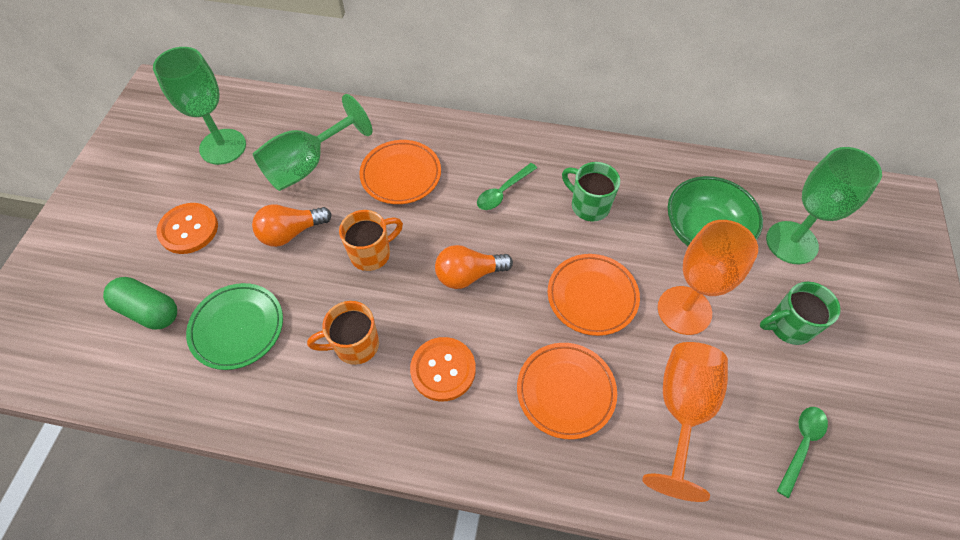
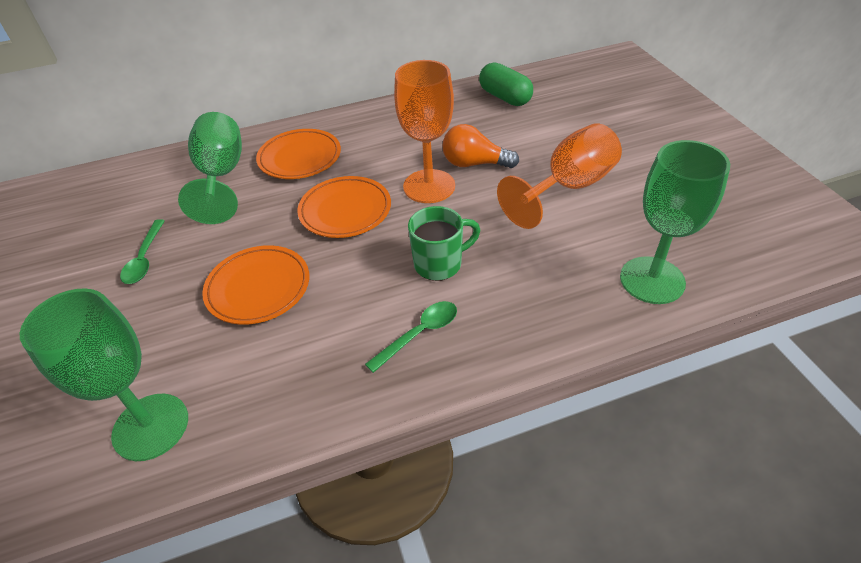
green bowl: 1 -> 0
green mug: 2 -> 1
green plate: 1 -> 0
orange button: 2 -> 0
orange light bulb: 2 -> 1
orange mug: 2 -> 0

